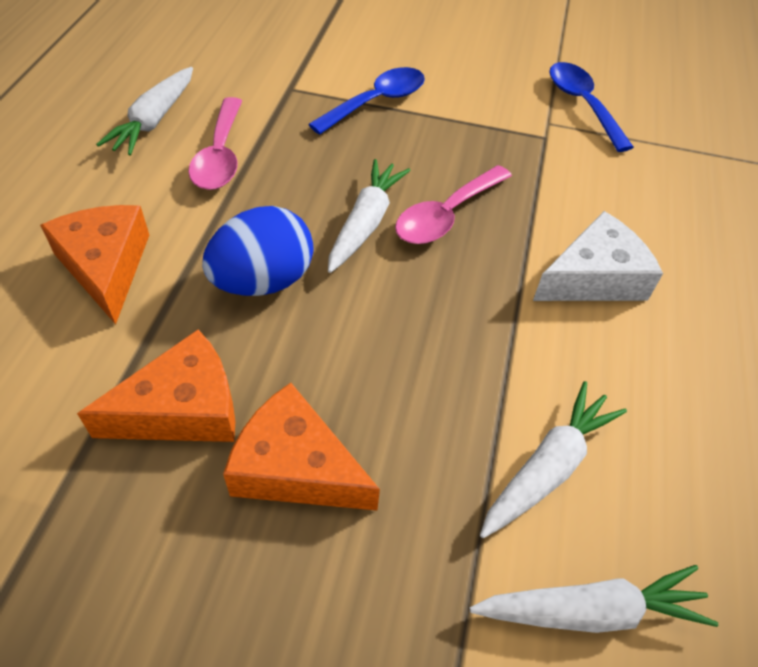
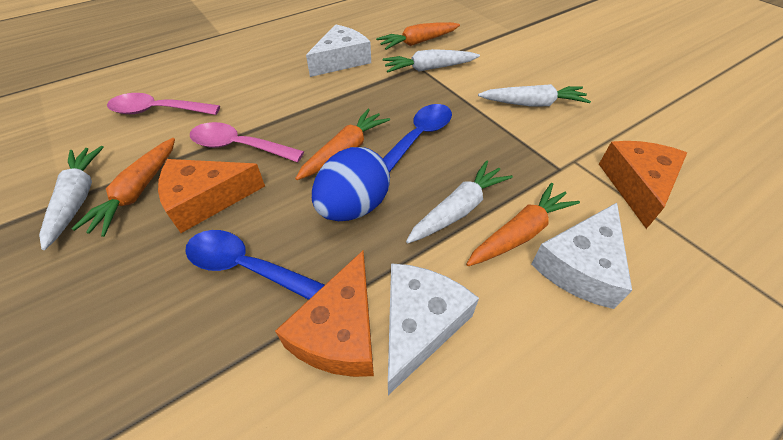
orange carrot: 0 -> 4
white cheese: 1 -> 3

